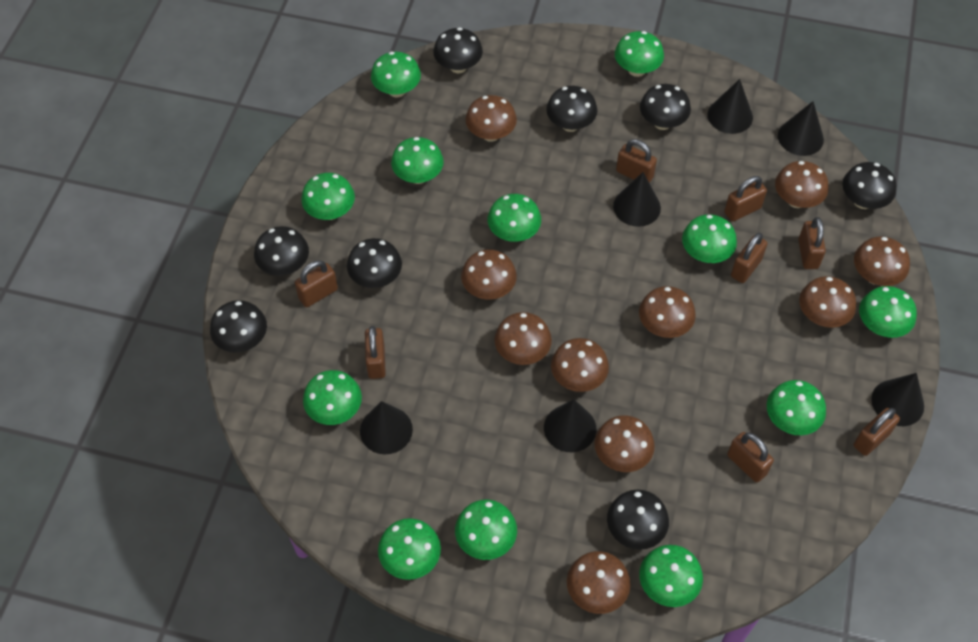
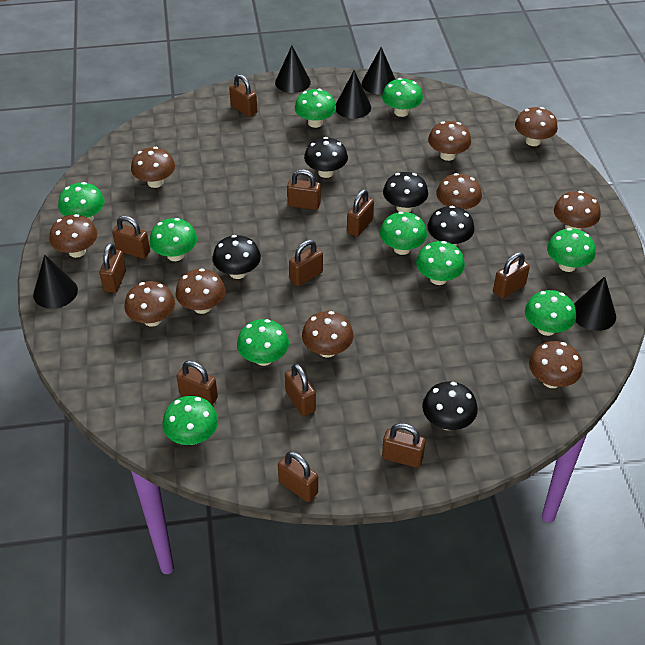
black cone: 6 -> 5
black mushroom: 8 -> 5
brown padlock: 8 -> 11
green mushroom: 12 -> 10

